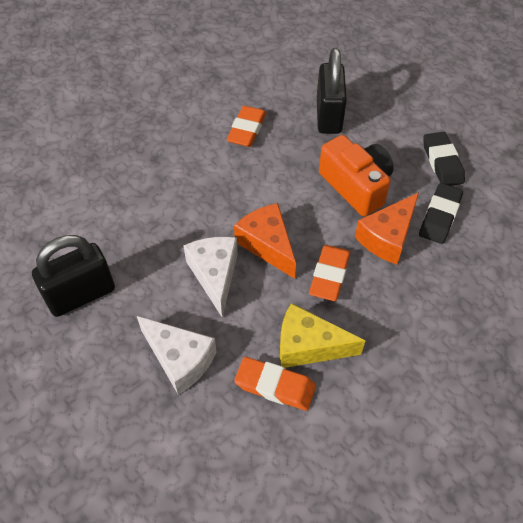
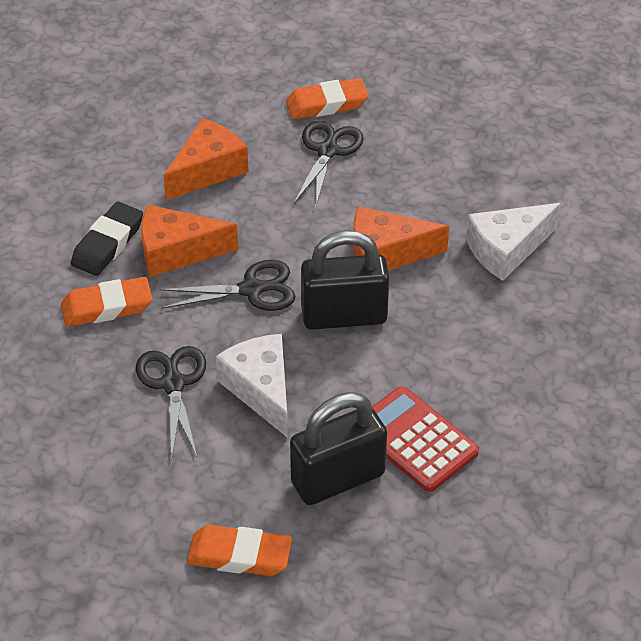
black eraser: 2 -> 1
black scissors: 0 -> 3
orange camera: 1 -> 0
orange cheese: 2 -> 3
red calculator: 0 -> 1
yellow cheese: 1 -> 0

